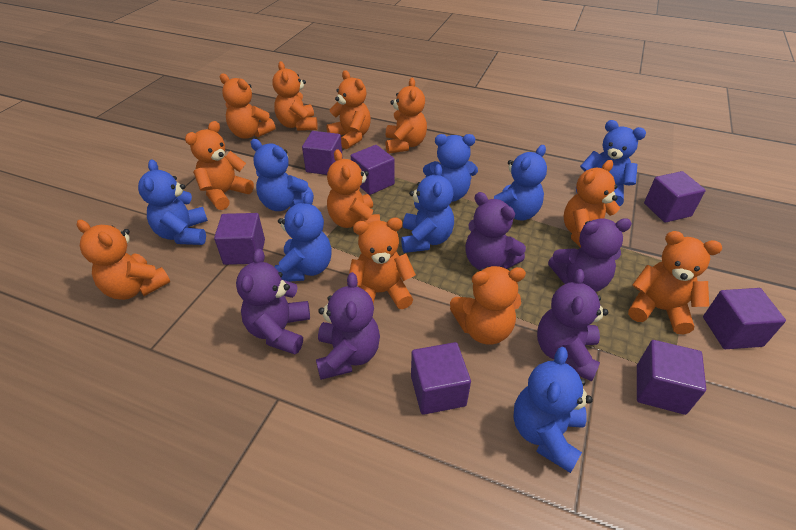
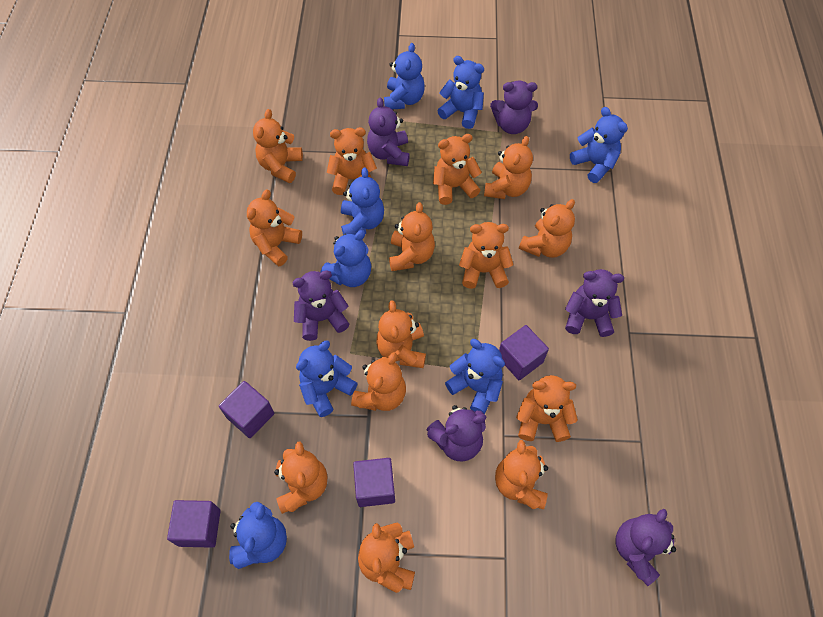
orange teddy bear: 11 -> 14
purple cube: 7 -> 4
purple teddy bear: 5 -> 6

